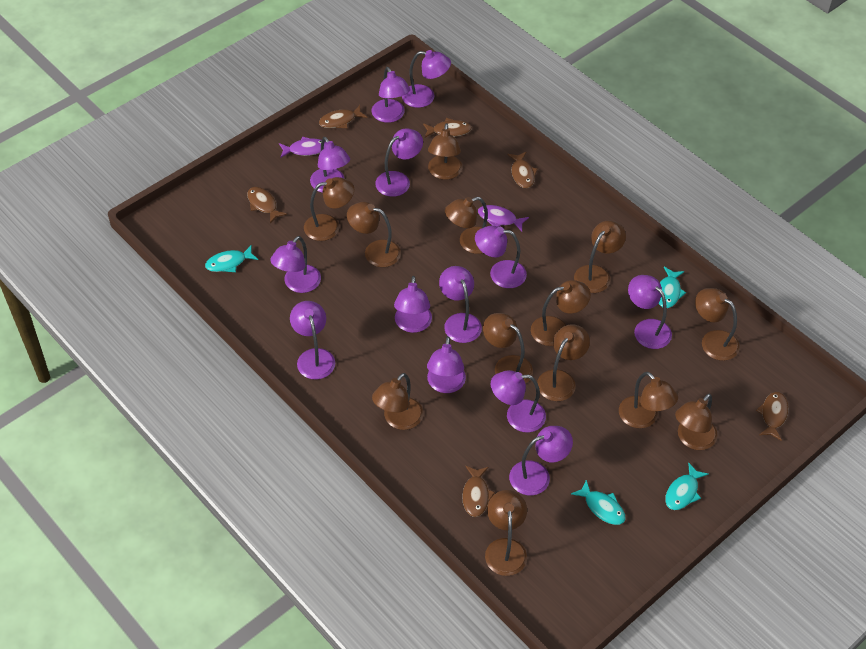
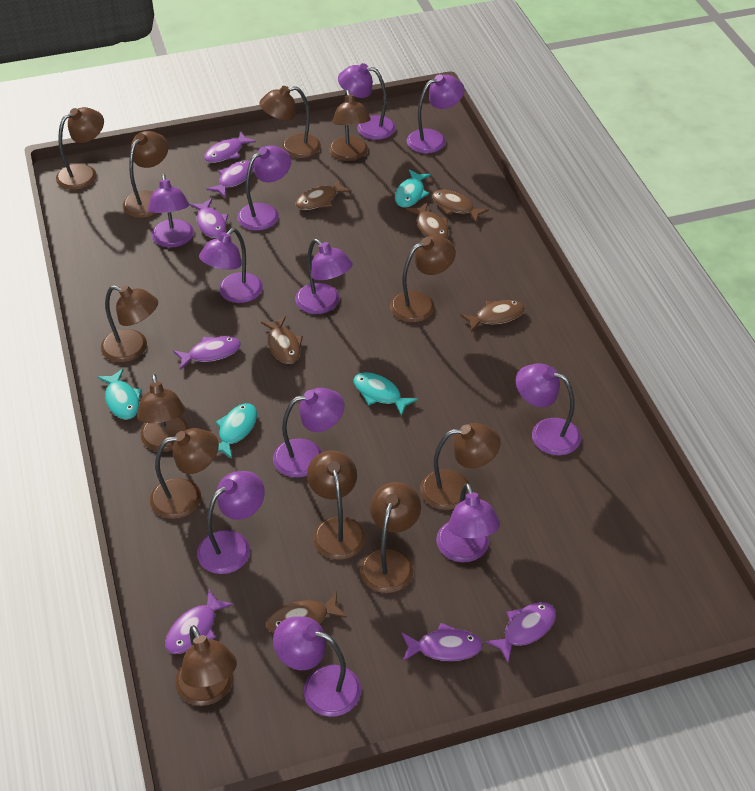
brown lamp: 13 -> 12
purple fish: 2 -> 7
purple lamp: 13 -> 11

